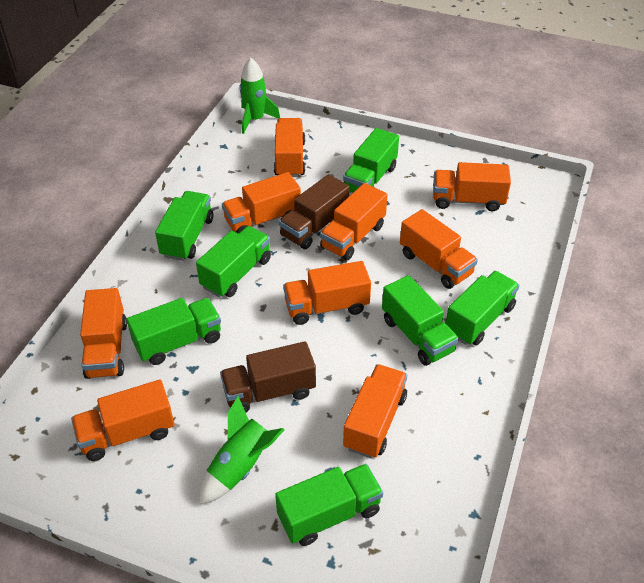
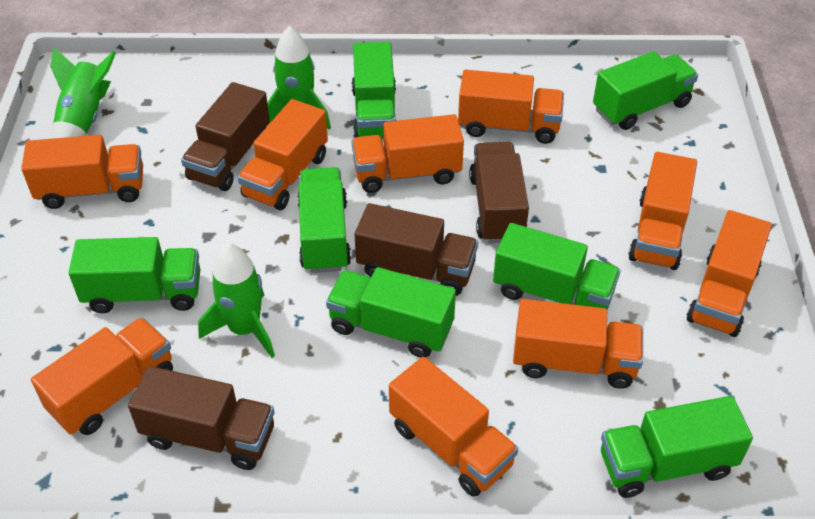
brown truck: 2 -> 4
green rocket: 2 -> 3

